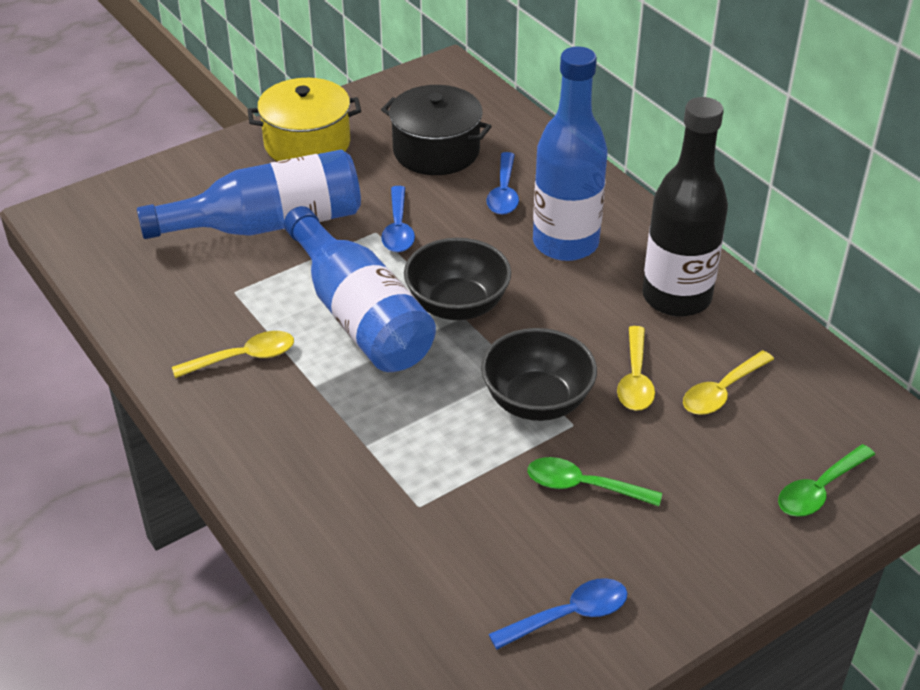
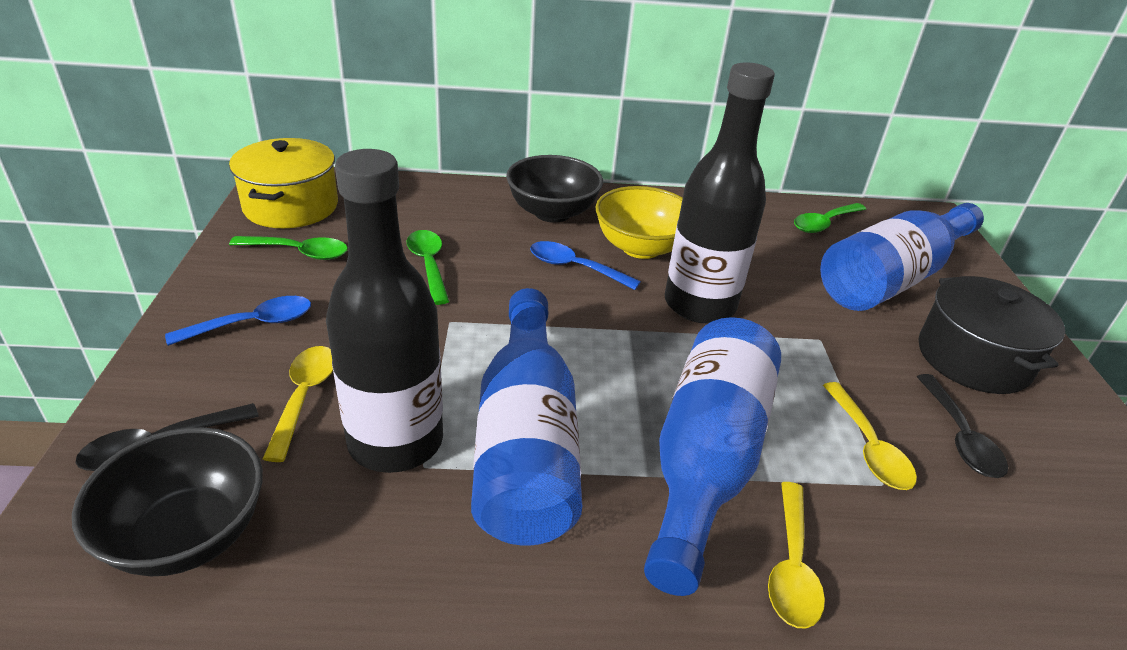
black bottle: 1 -> 2
black spoon: 0 -> 2
blue spoon: 3 -> 2
green spoon: 2 -> 3
yellow bowl: 0 -> 1

